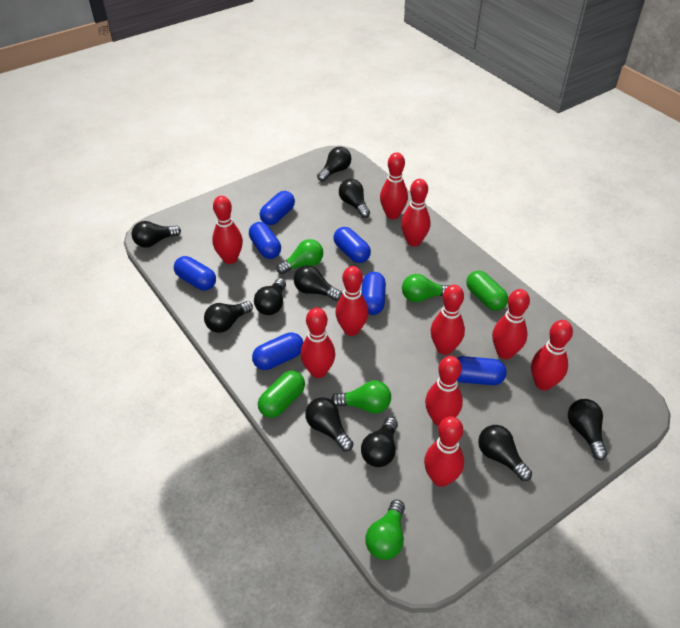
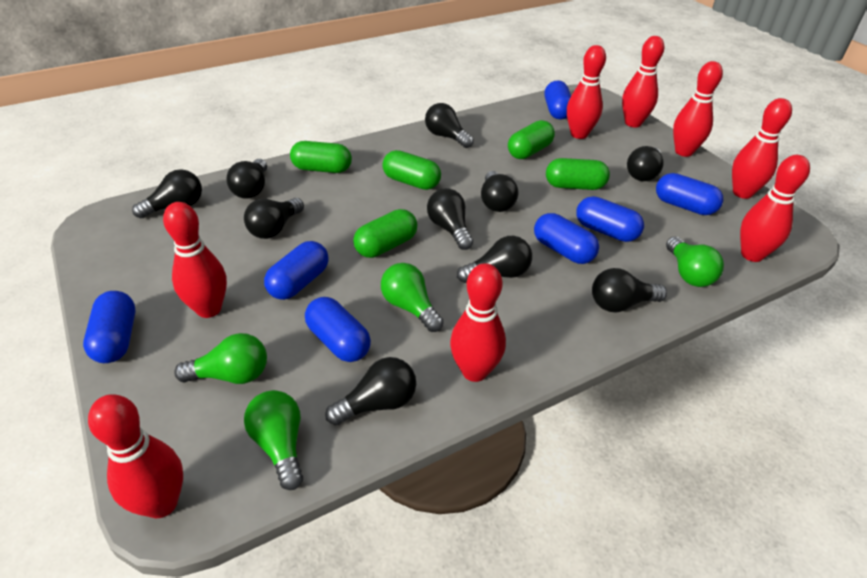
green capsule: 2 -> 5
red bowling pin: 10 -> 8

